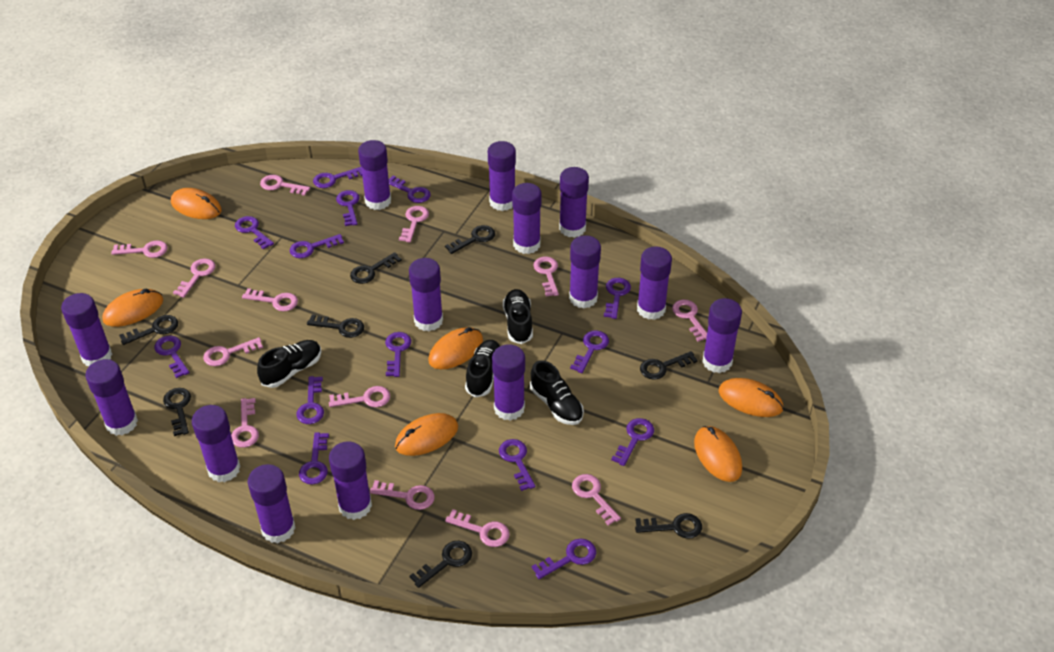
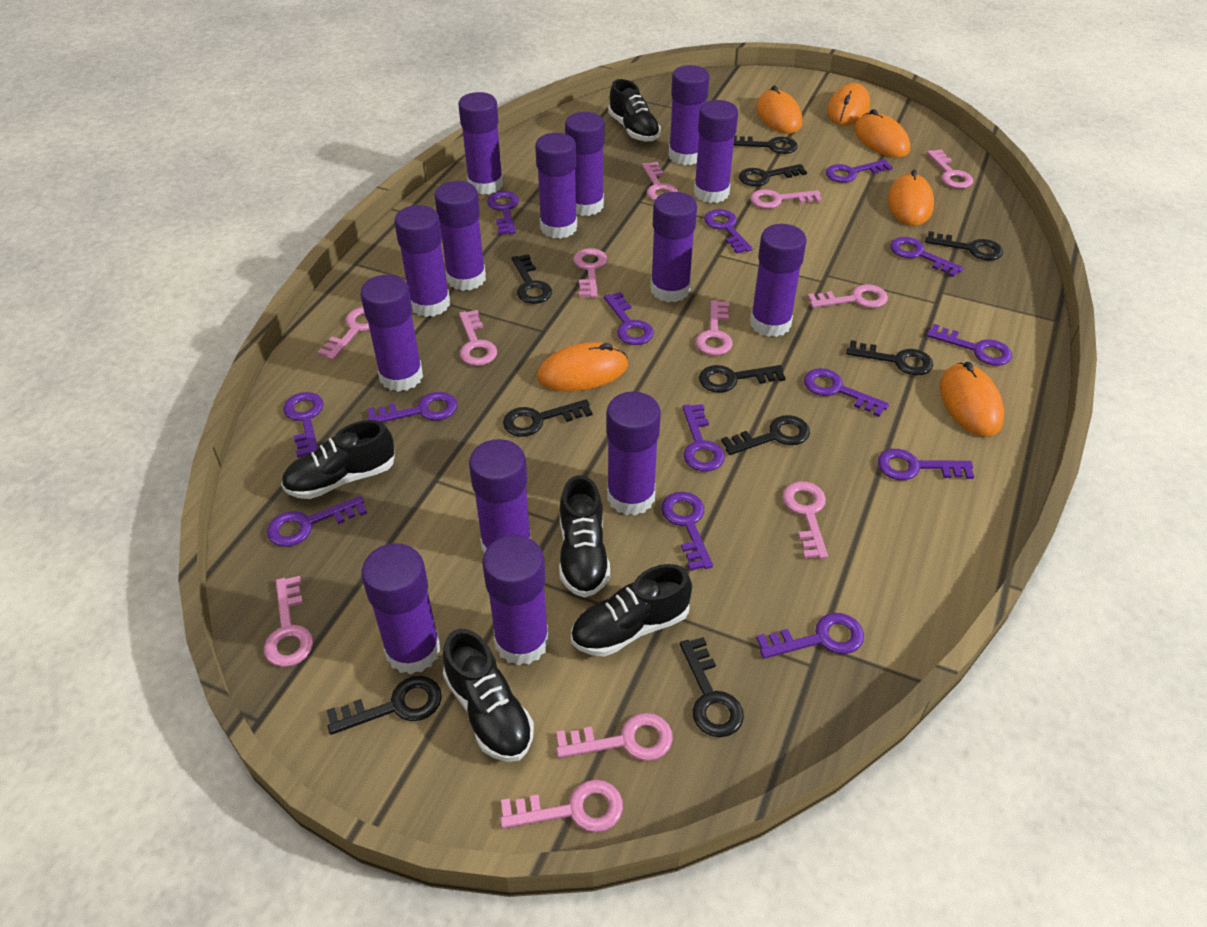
black key: 8 -> 10
black shoe: 4 -> 5
pink key: 13 -> 12

